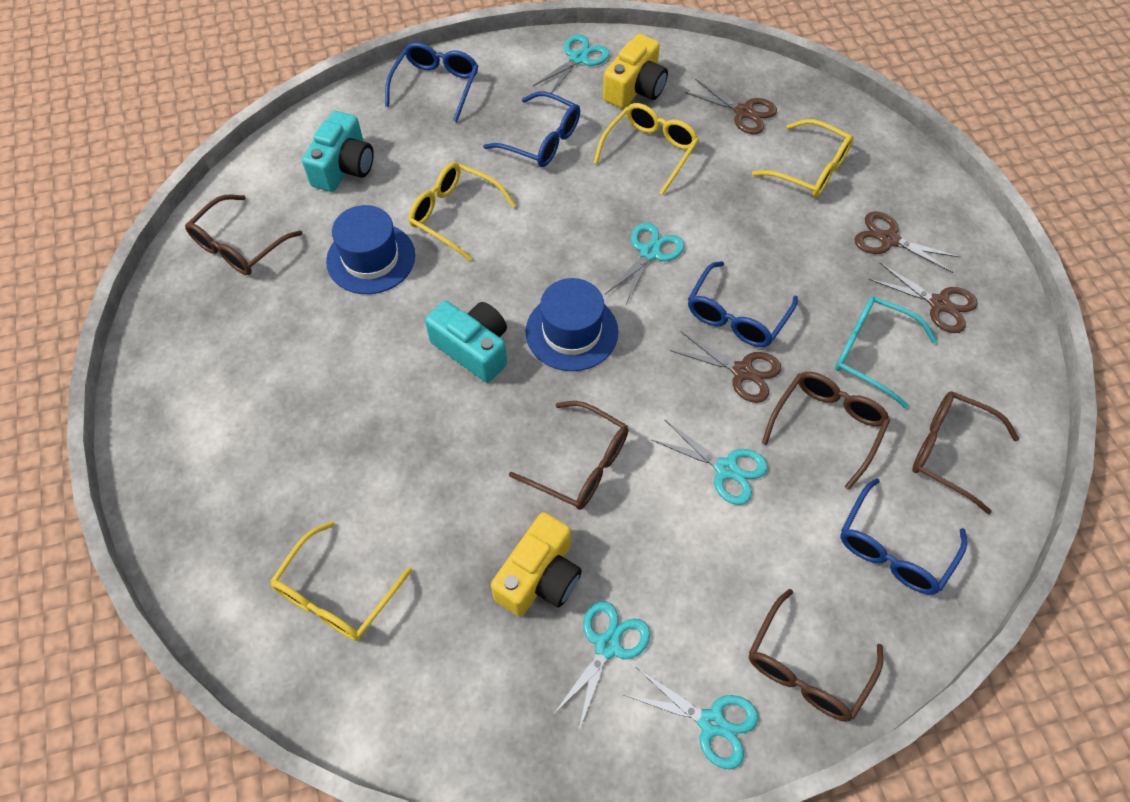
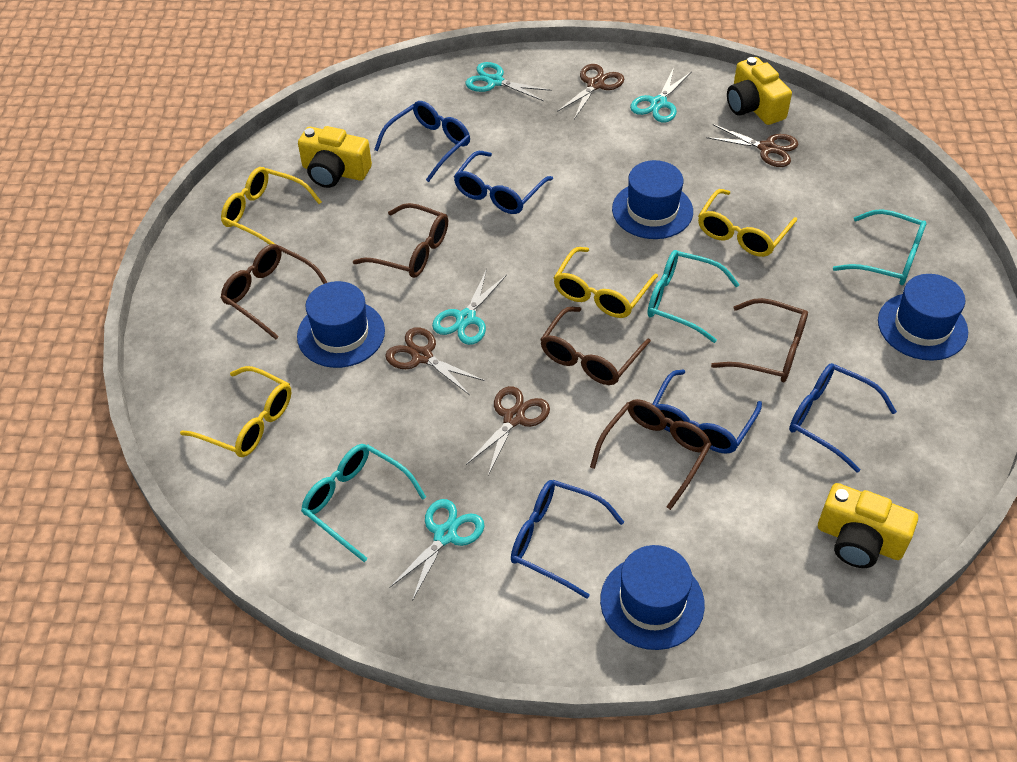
blue glasses: 4 -> 5
blue hat: 2 -> 4
turquoise camera: 2 -> 0
turquoise glasses: 1 -> 3
turquoise scissors: 5 -> 4
yellow camera: 2 -> 3

